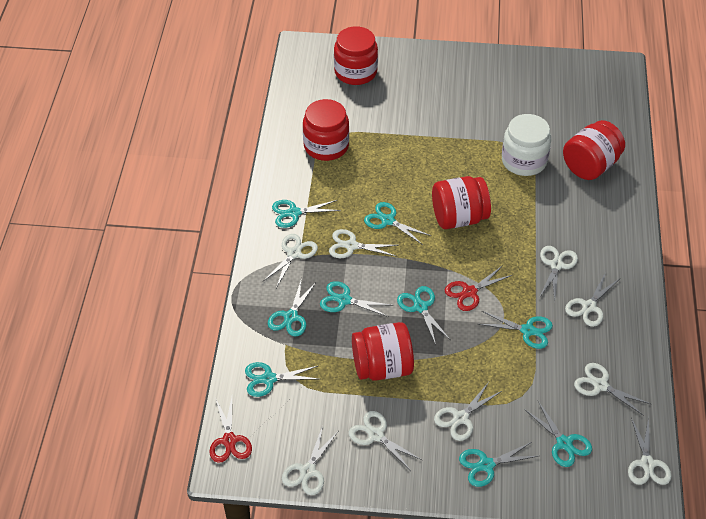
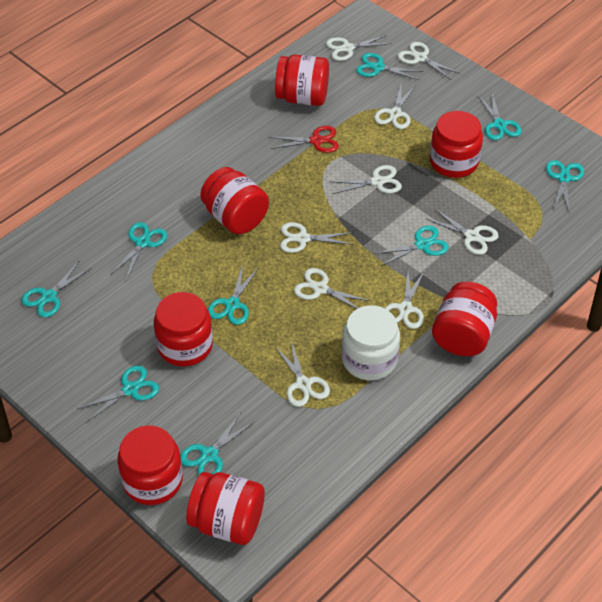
red jar: 5 -> 7
red scissors: 2 -> 1

